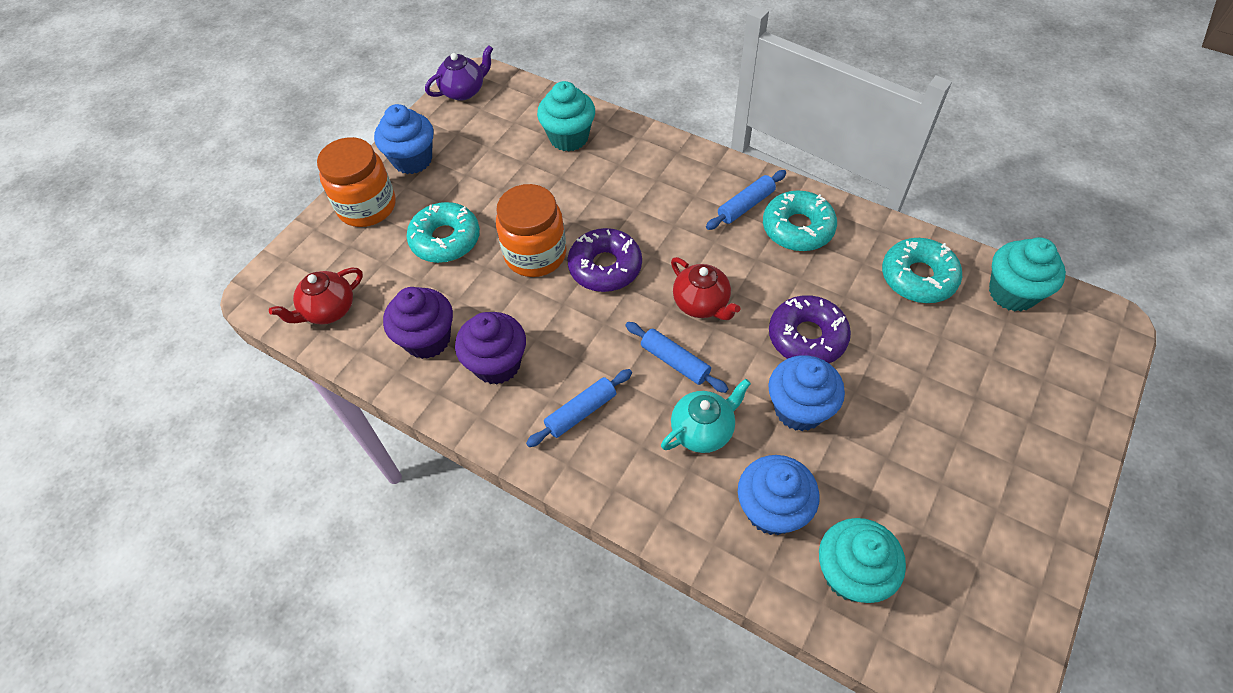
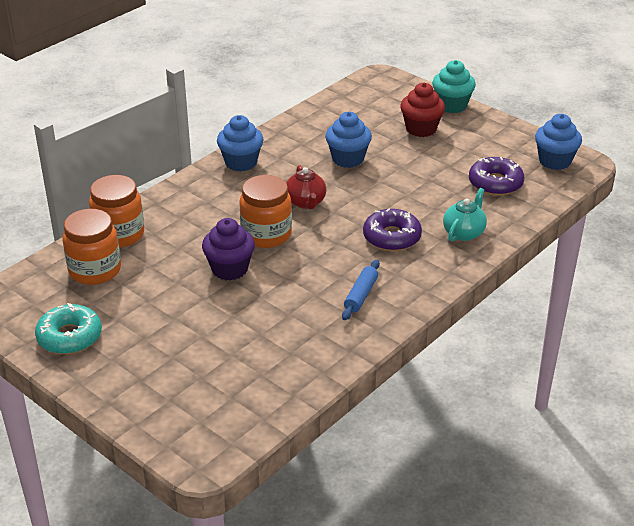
blue rolling pin: 3 -> 1
orange jar: 2 -> 3
purple cupcake: 2 -> 1
purple teapot: 1 -> 0
red cupcake: 0 -> 1
red teapot: 2 -> 1
turquoise cupcake: 3 -> 1
turquoise donut: 3 -> 1

